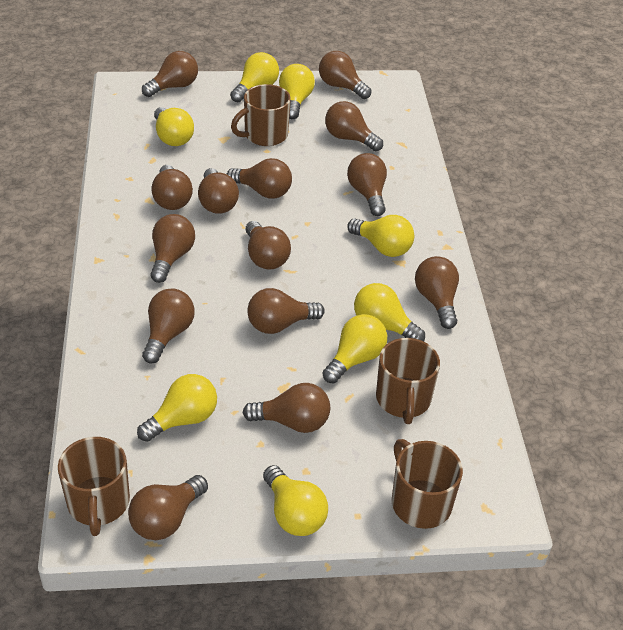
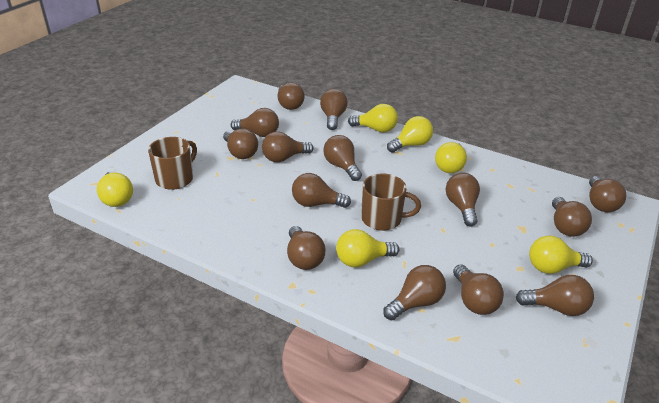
brown mug: 4 -> 2
yellow light bulb: 8 -> 6

